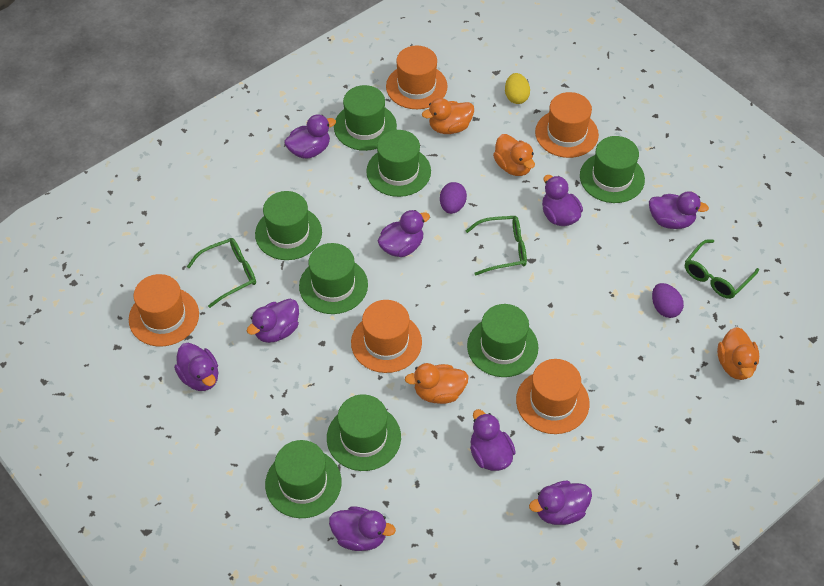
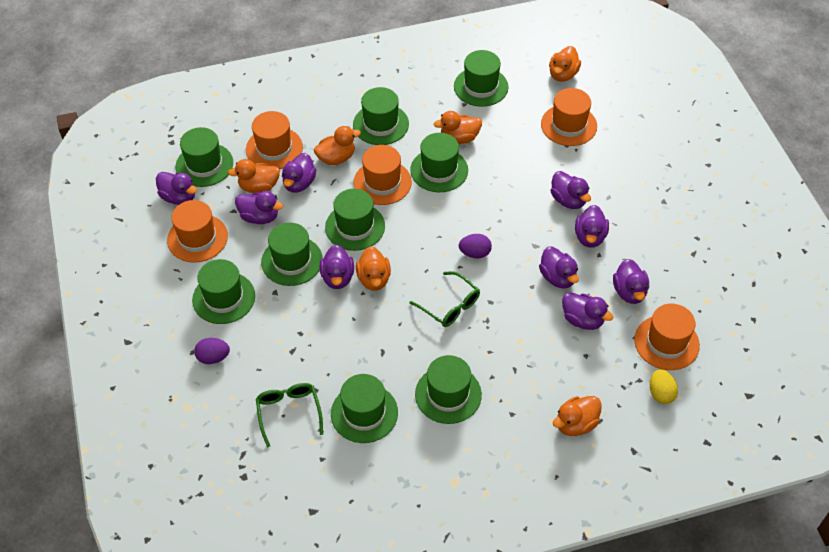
green glasses: 3 -> 2
green hat: 8 -> 9
orange duck: 4 -> 6

